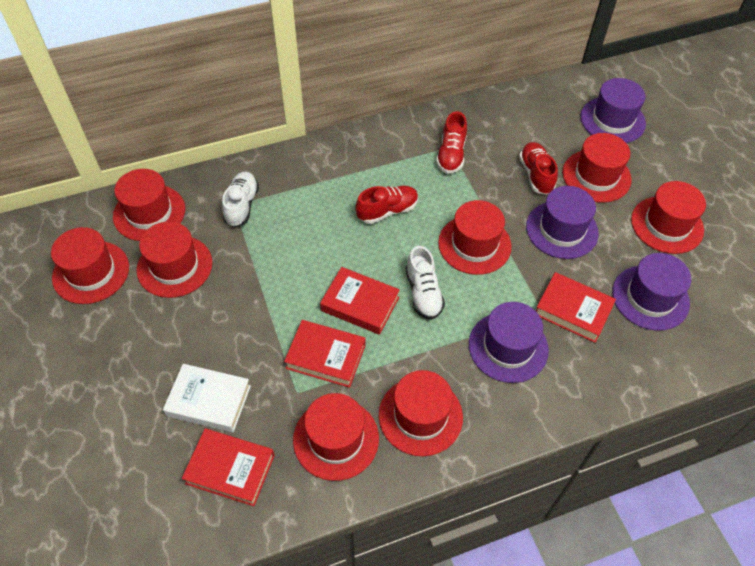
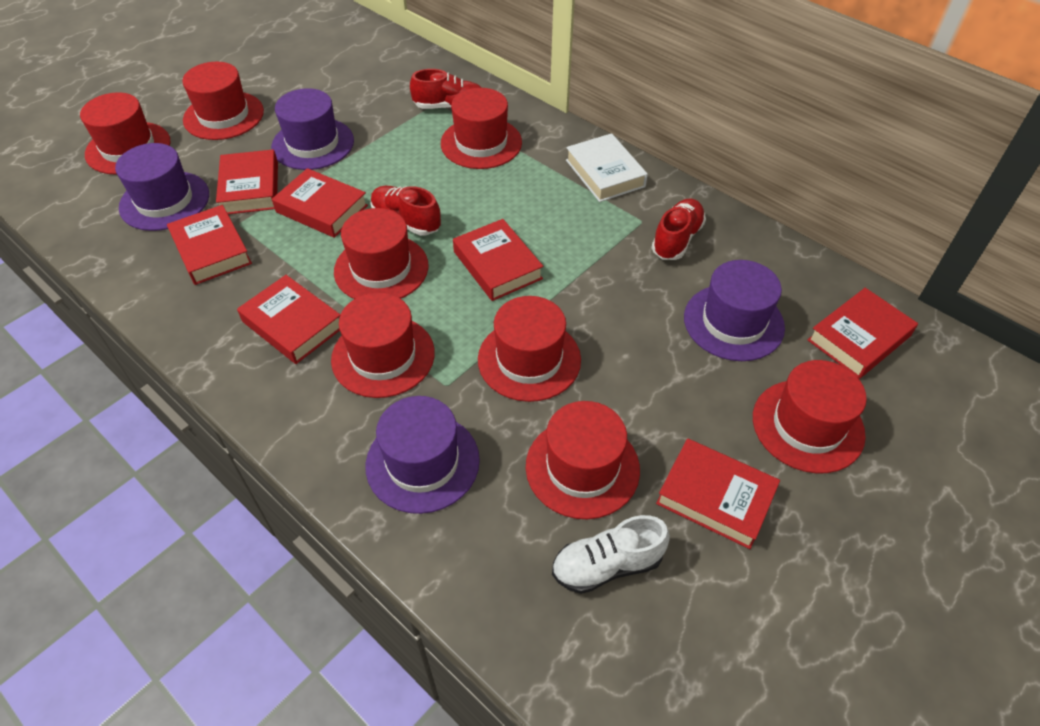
red book: 4 -> 7
white shoe: 2 -> 1

